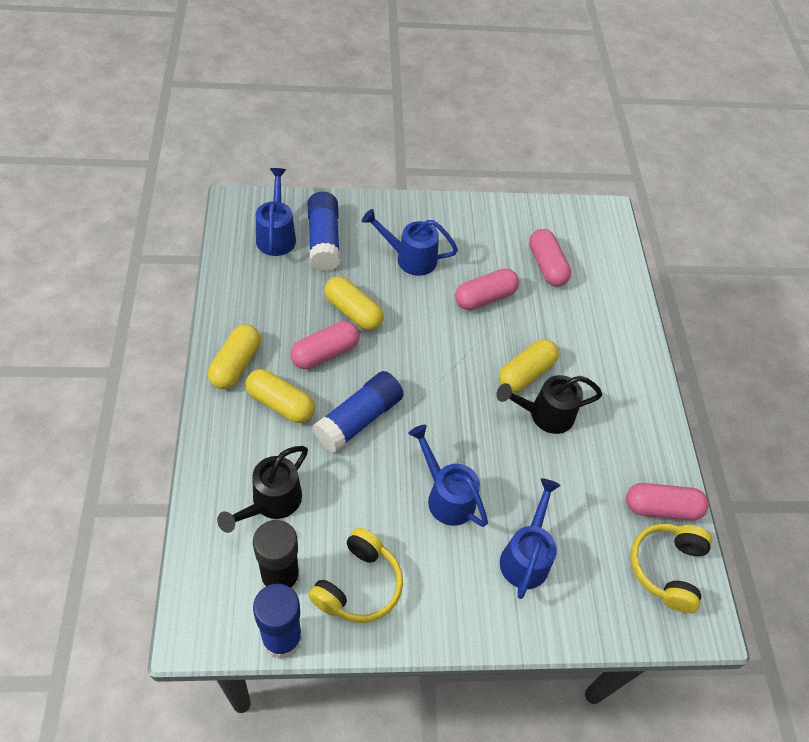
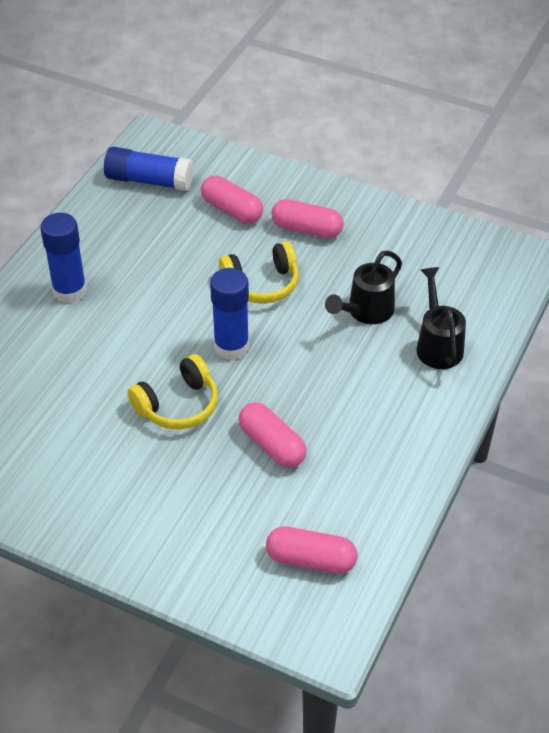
black glue stick: 1 -> 0
blue watering can: 4 -> 0
yellow capsule: 4 -> 0

